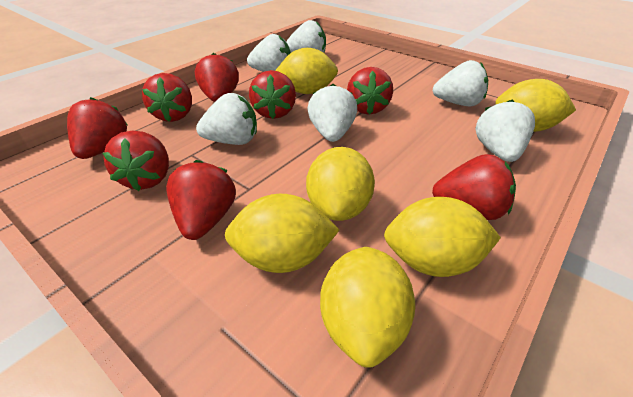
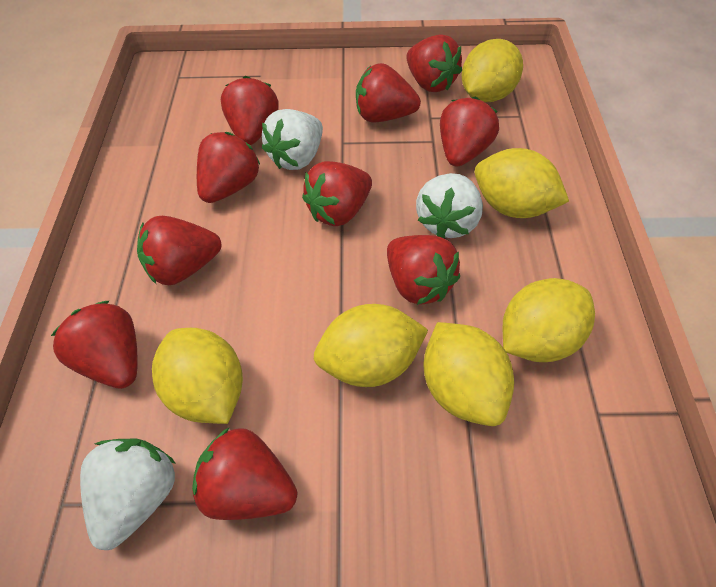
red strawberry: 8 -> 10
white strawberry: 6 -> 3

